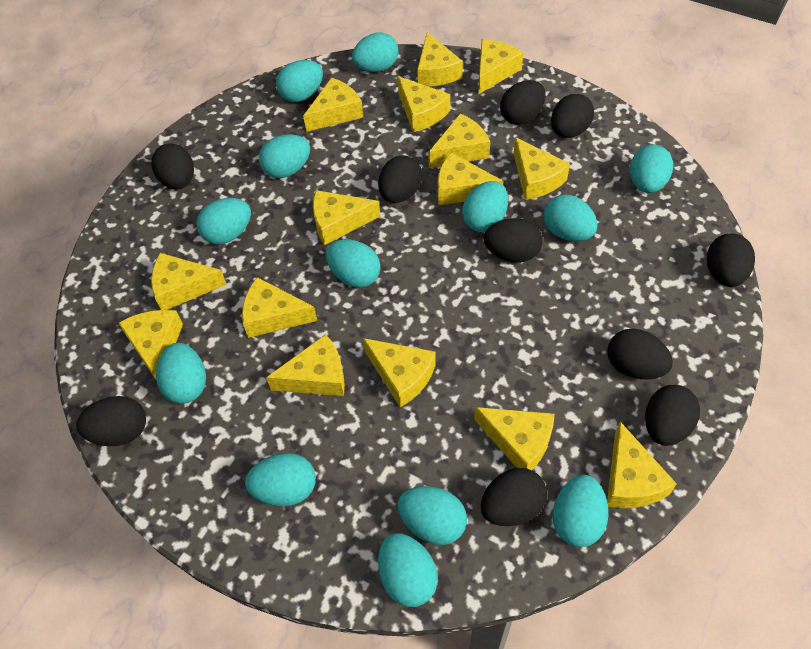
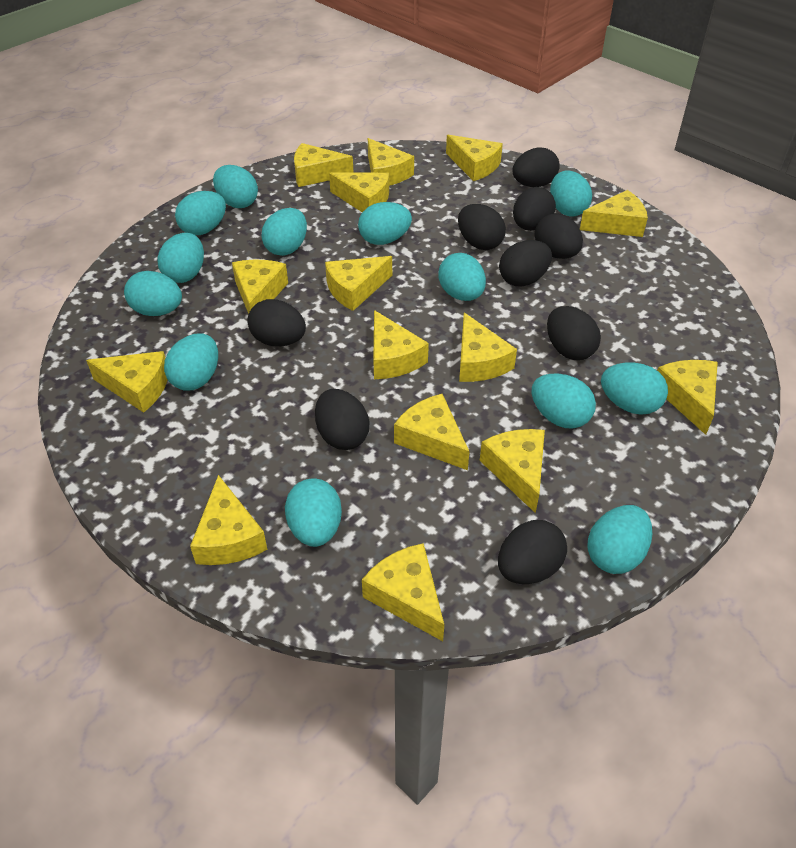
black egg: 10 -> 9

